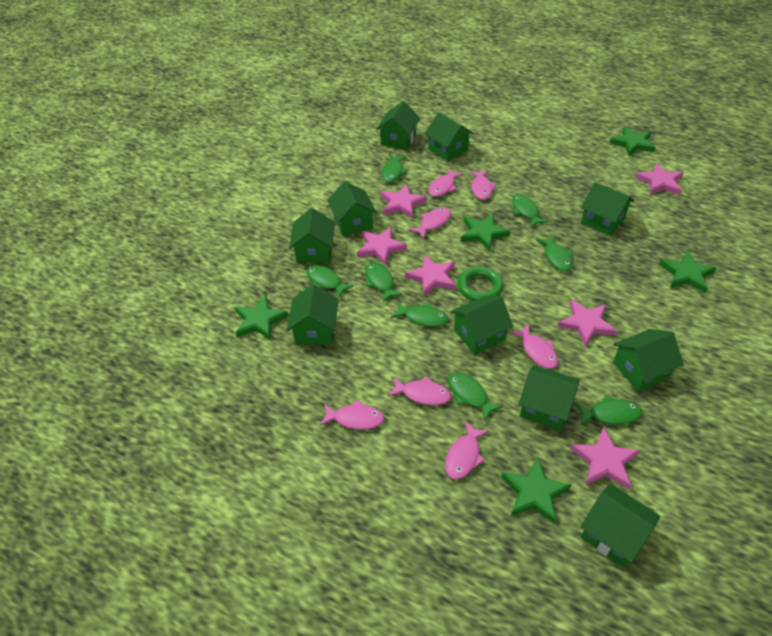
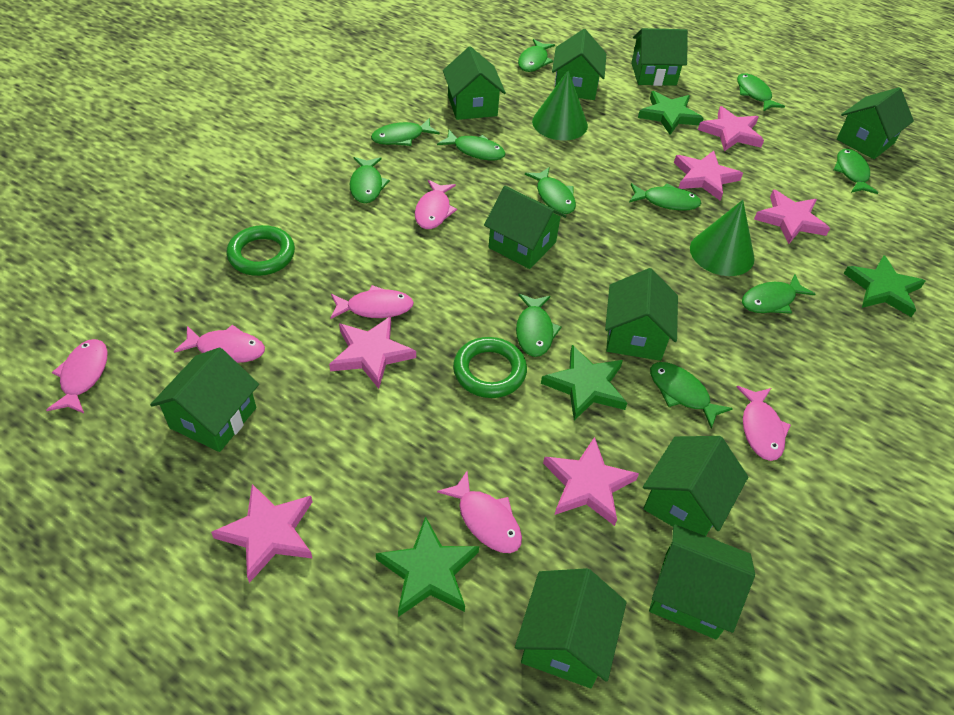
green cone: 0 -> 2
green fish: 8 -> 11
green ring: 1 -> 2
green star: 5 -> 4
pink fish: 7 -> 6

